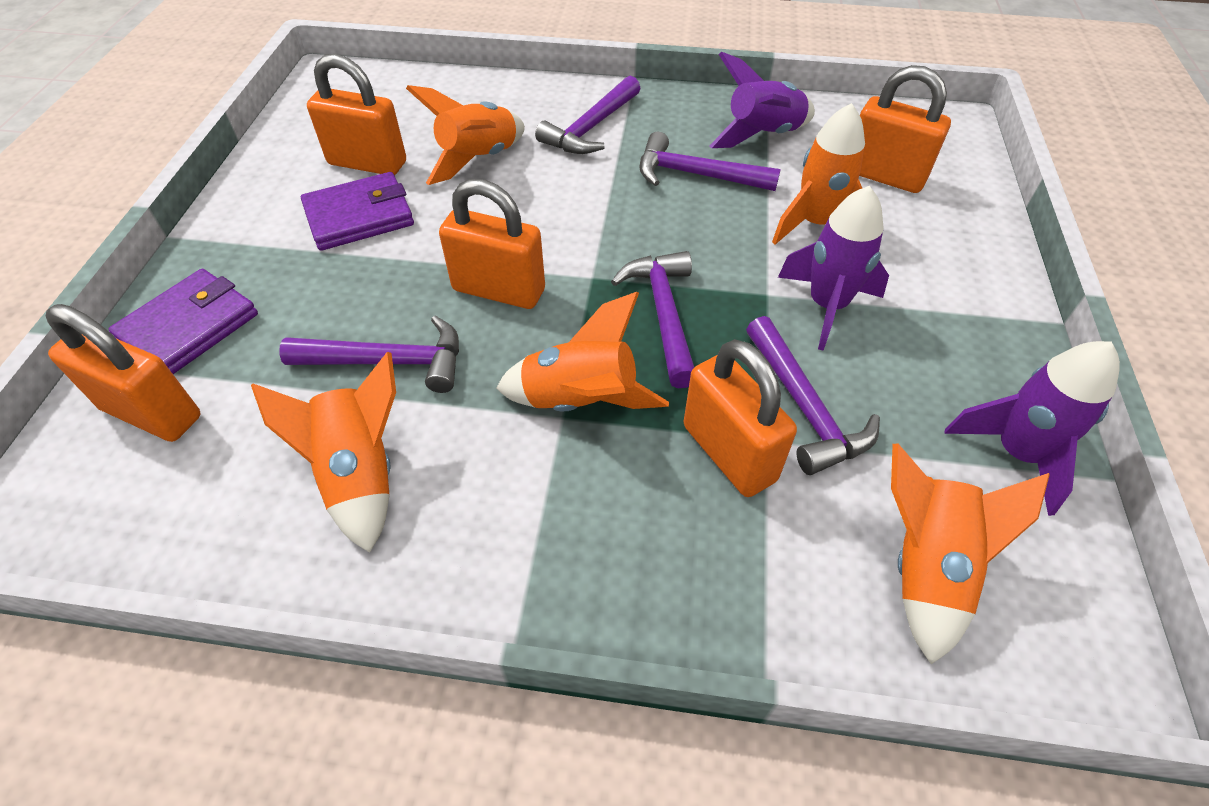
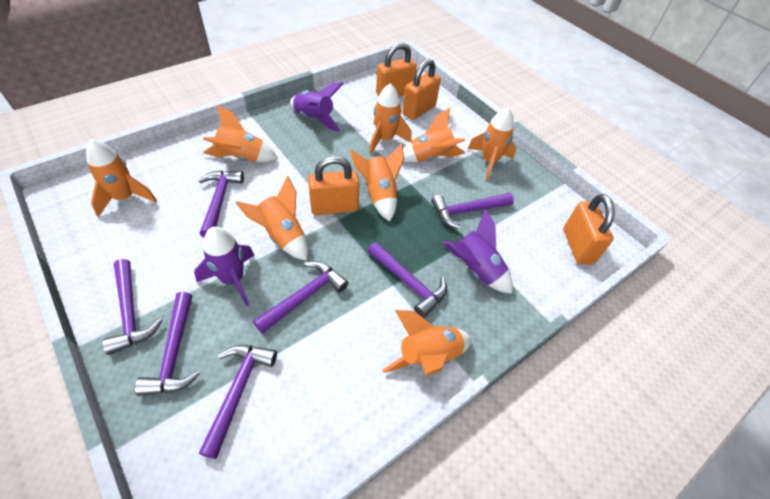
orange padlock: 5 -> 4
orange rocket: 5 -> 8
purple hammer: 5 -> 7
purple wallet: 2 -> 0

